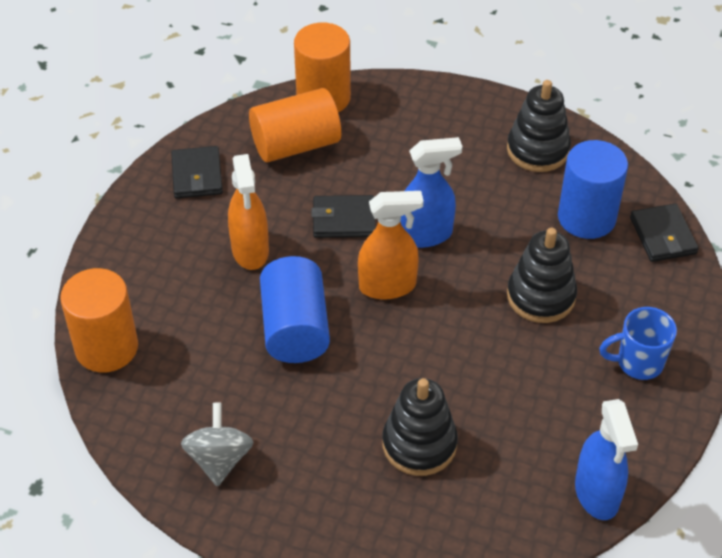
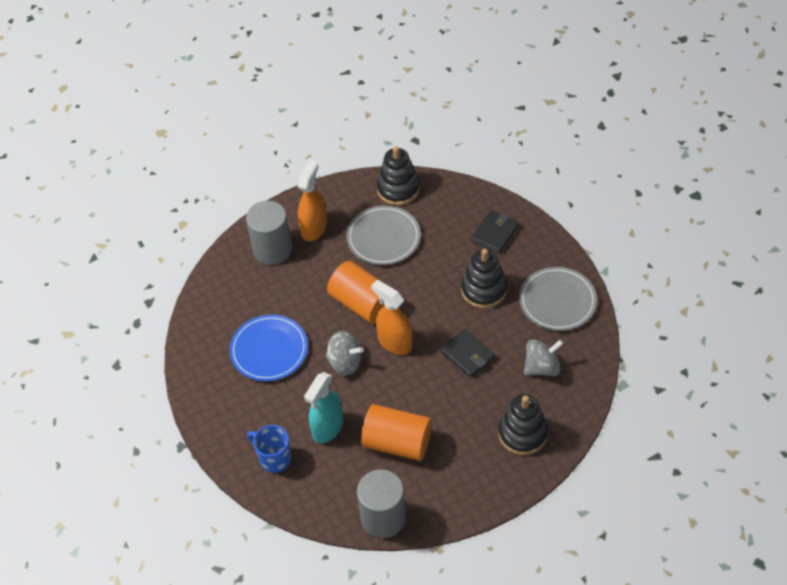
black wallet: 3 -> 2
blue cylinder: 2 -> 0
blue plate: 0 -> 1
blue spray bottle: 2 -> 0
grey cylinder: 0 -> 2
grey plate: 0 -> 2
grey spinning top: 1 -> 2
orange cylinder: 3 -> 2
turquoise spray bottle: 0 -> 1

